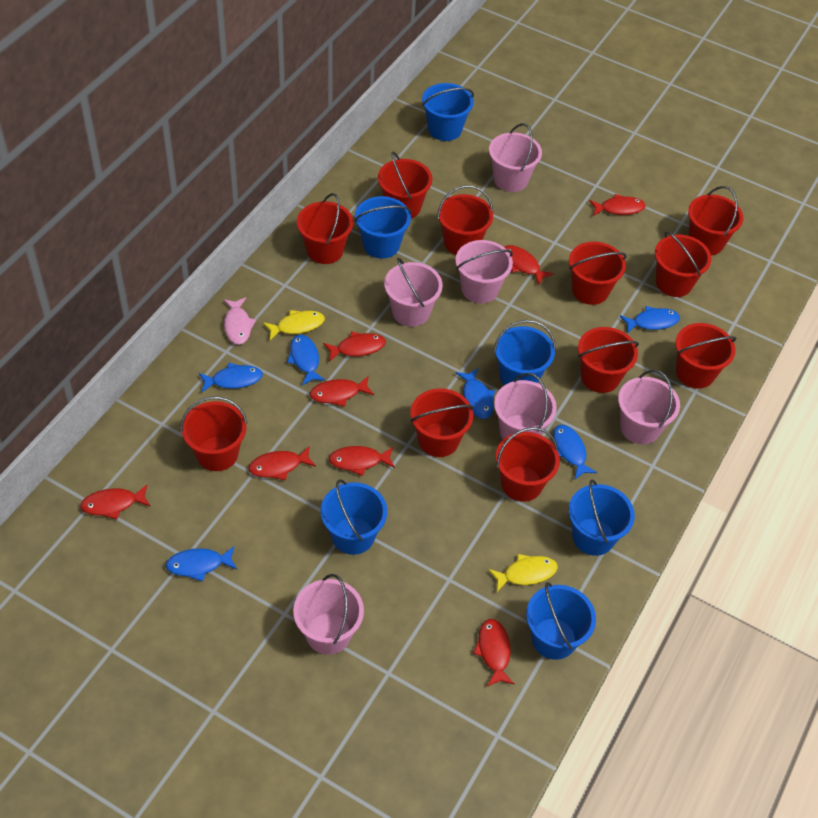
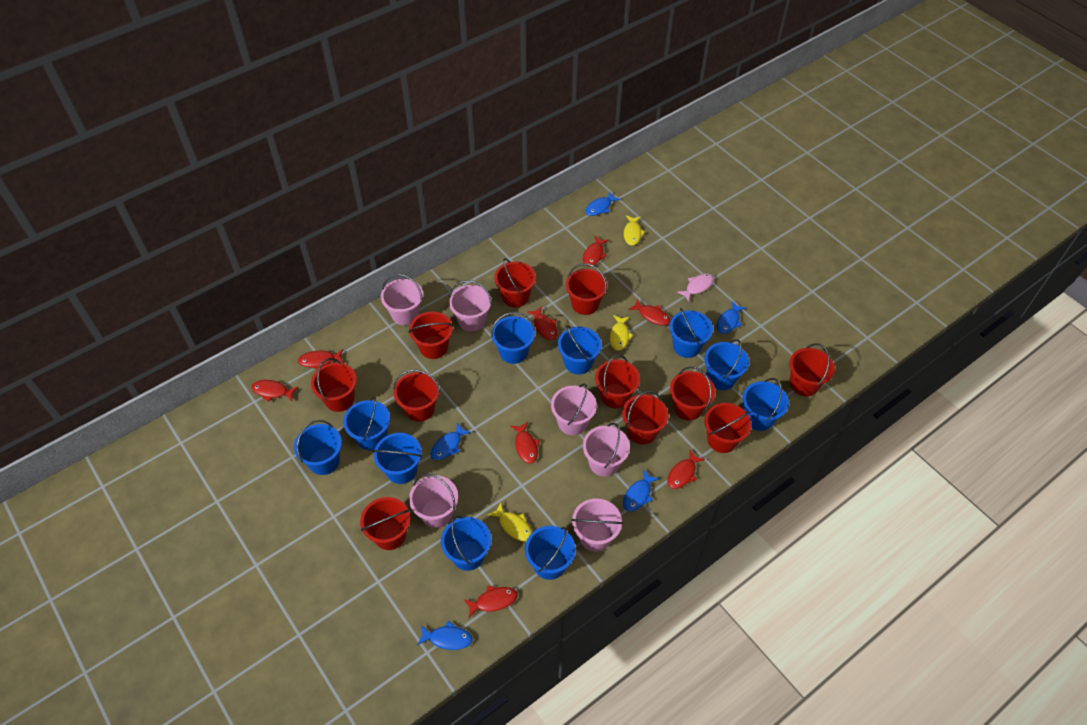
blue bucket: 6 -> 10
blue fish: 6 -> 5
yellow fish: 2 -> 3

